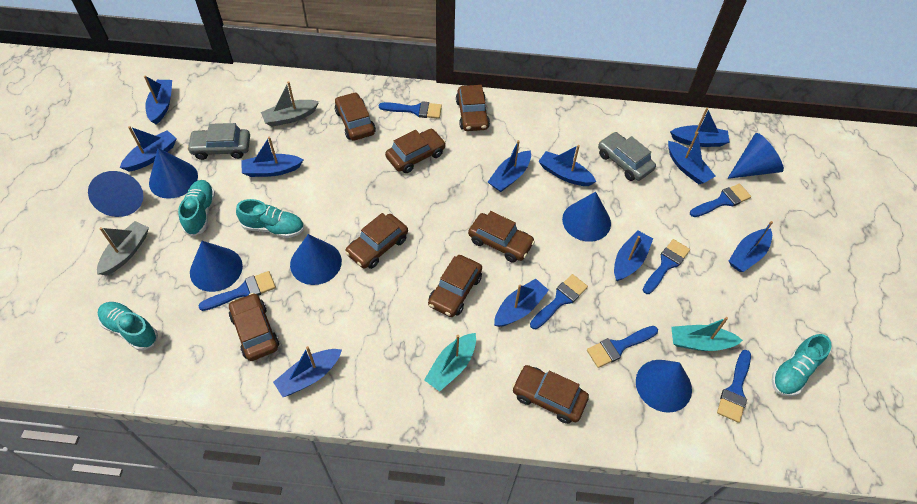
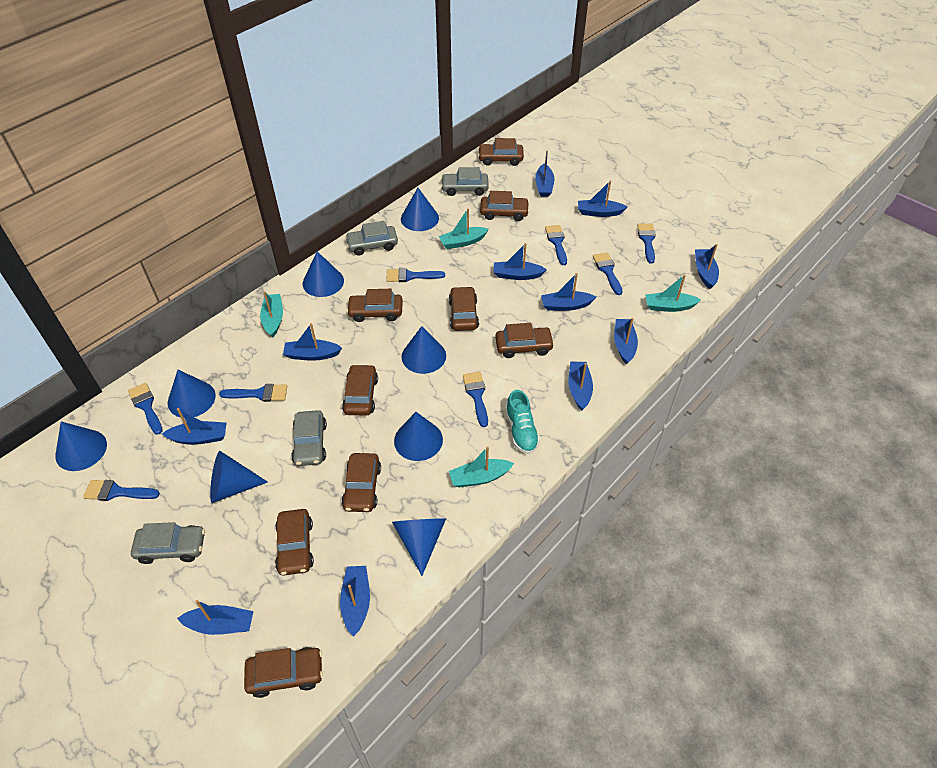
blue brush: 7 -> 8
blue cone: 7 -> 8
brown car: 8 -> 9
grey boat: 2 -> 0
grey car: 2 -> 4
turquoise boat: 2 -> 4
turquoise shoe: 4 -> 1

